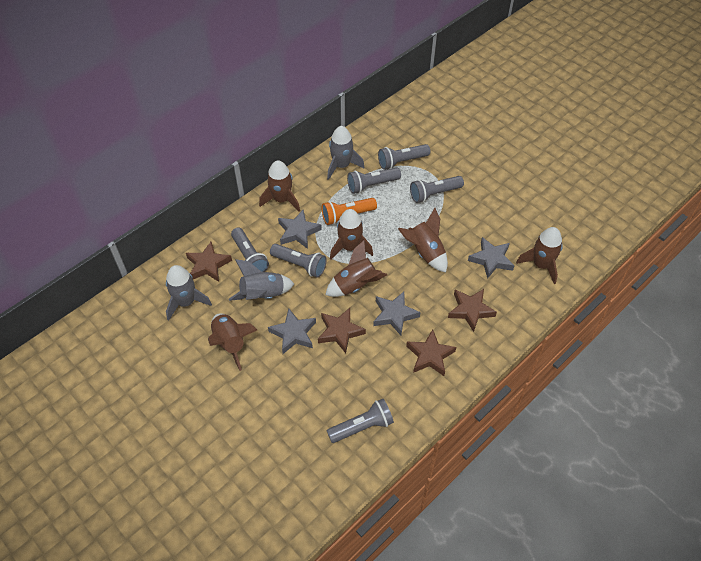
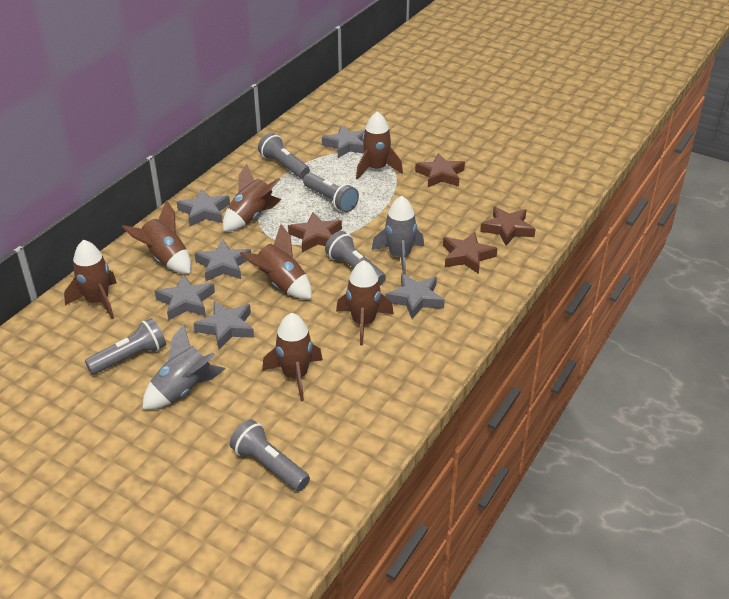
brown rocket: 6 -> 7
grey flashlight: 6 -> 5
grey rocket: 3 -> 2
grey star: 4 -> 6
orange flashlight: 1 -> 0

